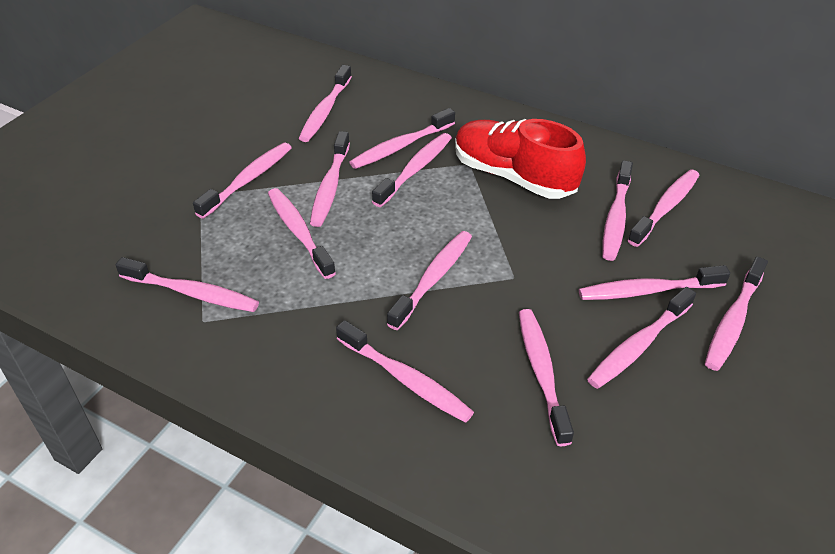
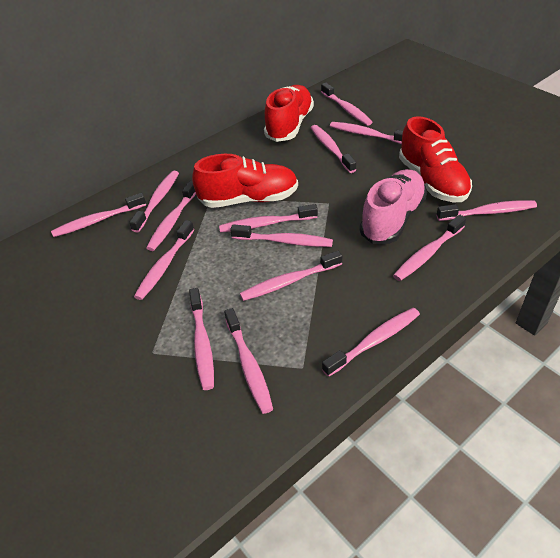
pink shoe: 0 -> 1
red shoe: 1 -> 3

